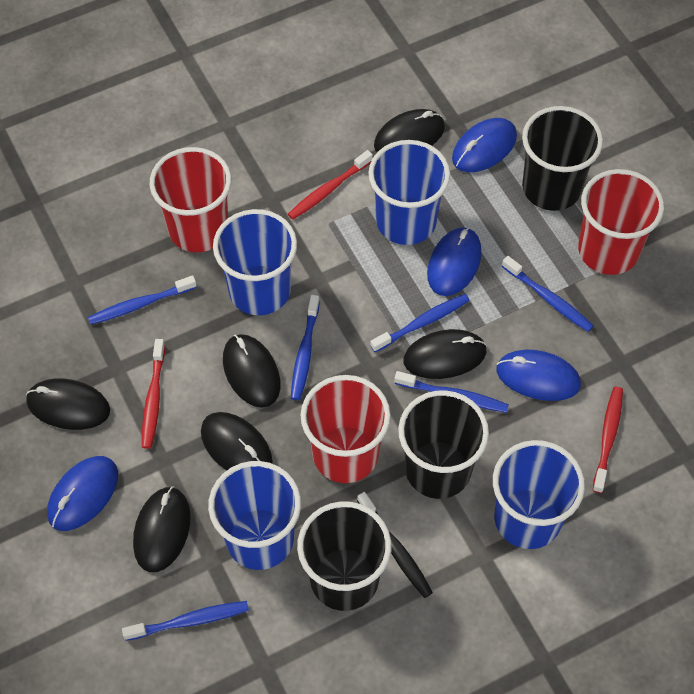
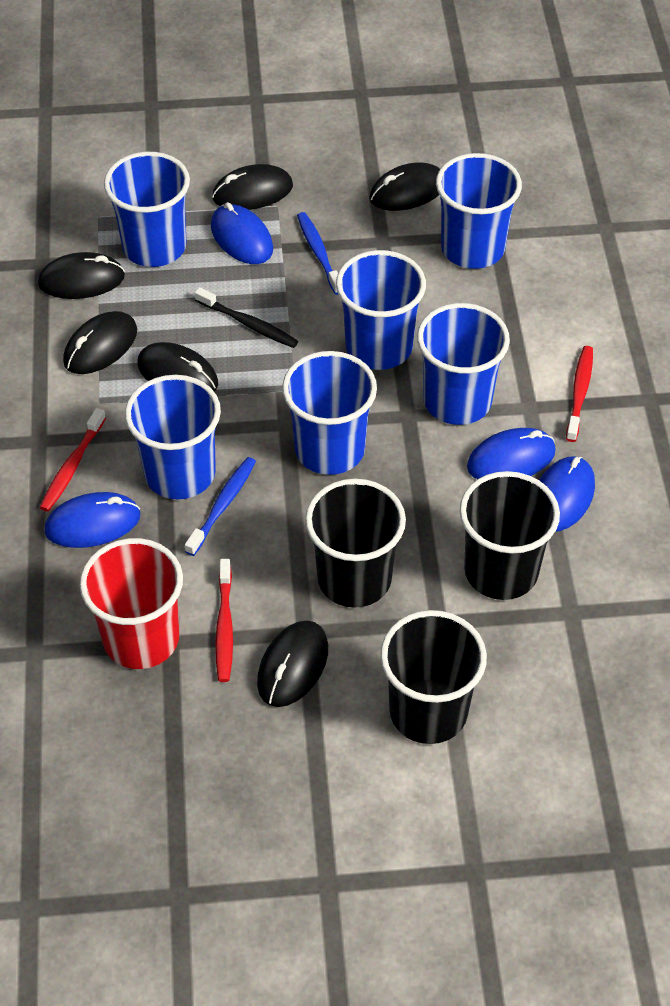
blue cup: 4 -> 6
blue toothbrush: 6 -> 2
red cup: 3 -> 1

